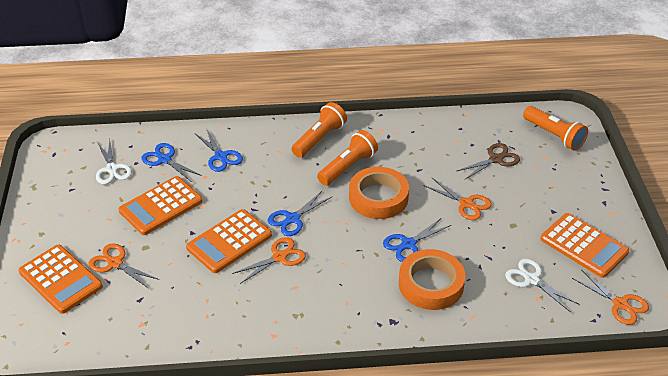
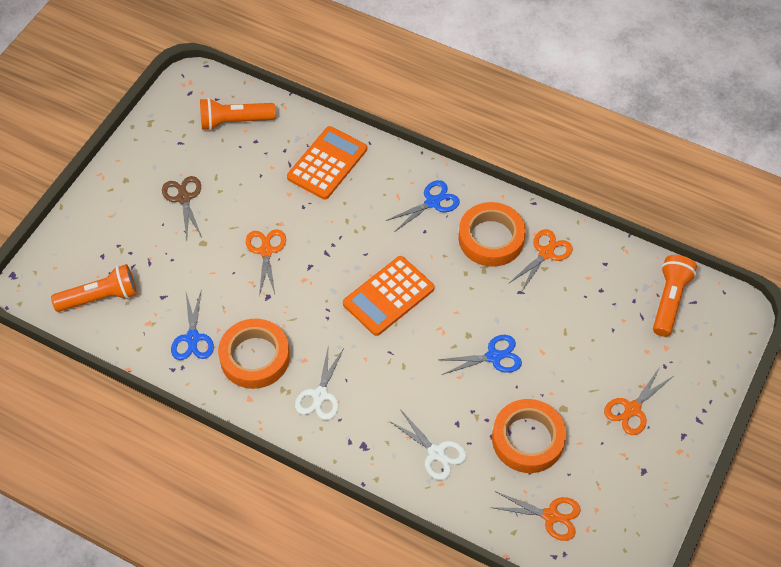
blue scissors: 4 -> 3
orange calculator: 4 -> 2
orange tape: 2 -> 3

